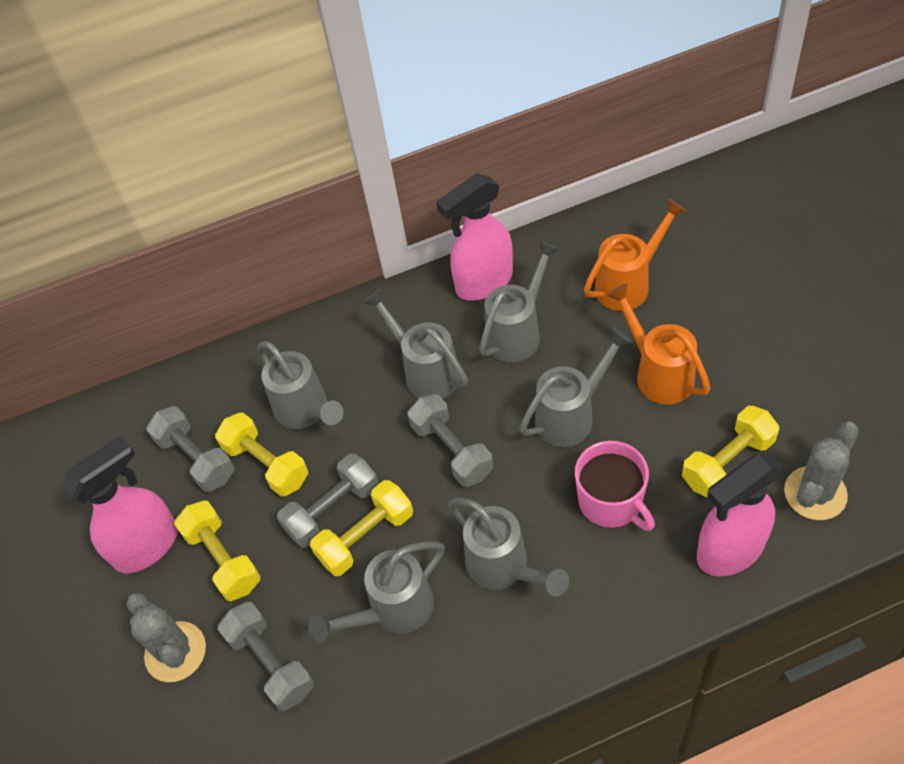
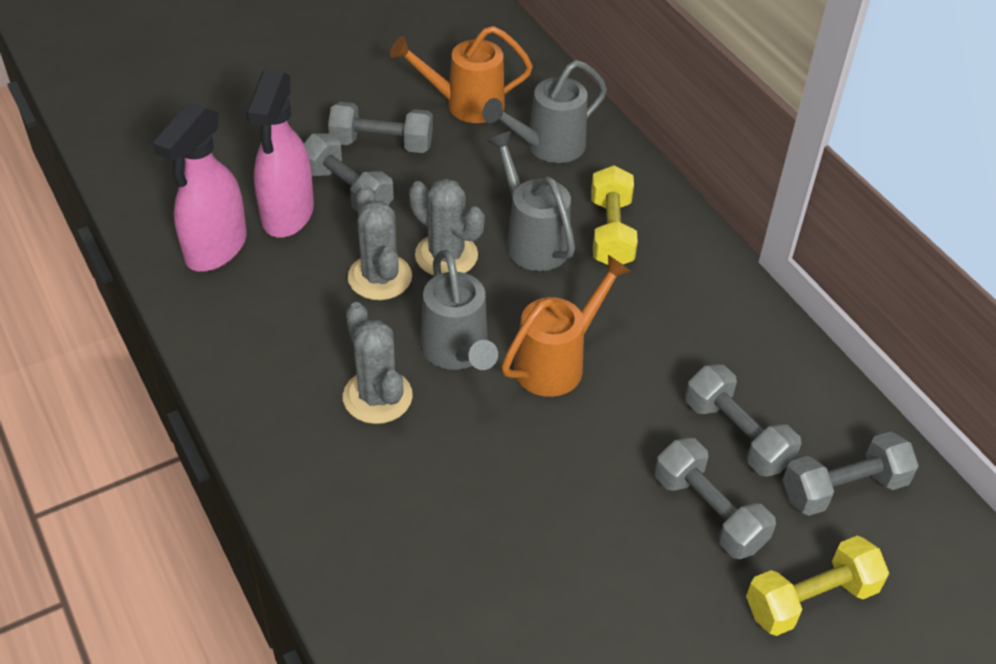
grey cactus: 2 -> 3
grey dumbbell: 4 -> 5
grey watering can: 6 -> 3
pink mug: 1 -> 0
pink spray bottle: 3 -> 2
yellow dumbbell: 4 -> 2

